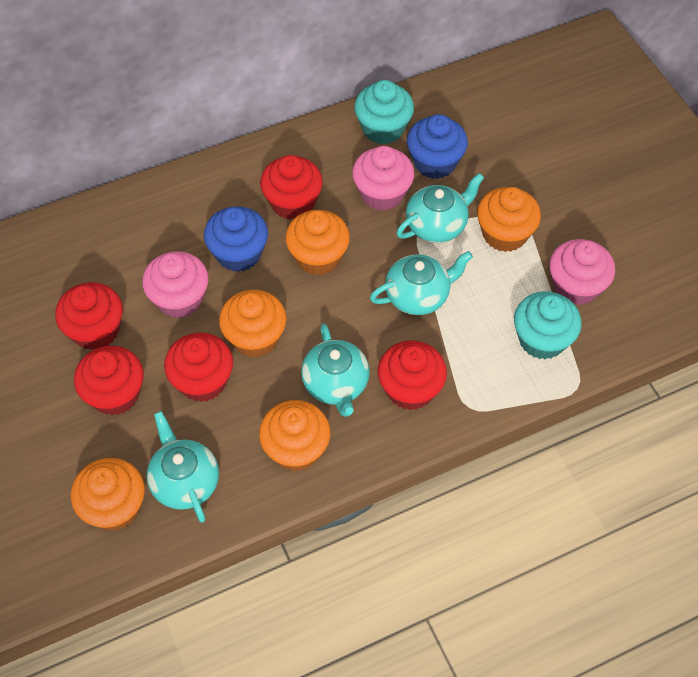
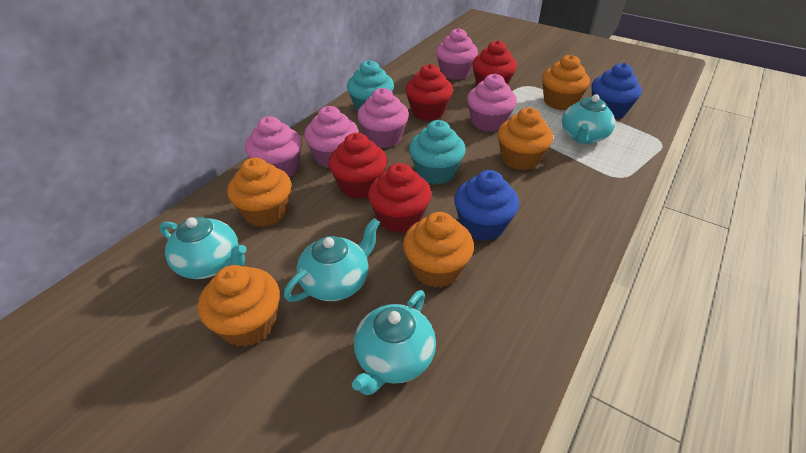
pink cupcake: 3 -> 5
red cupcake: 5 -> 4

